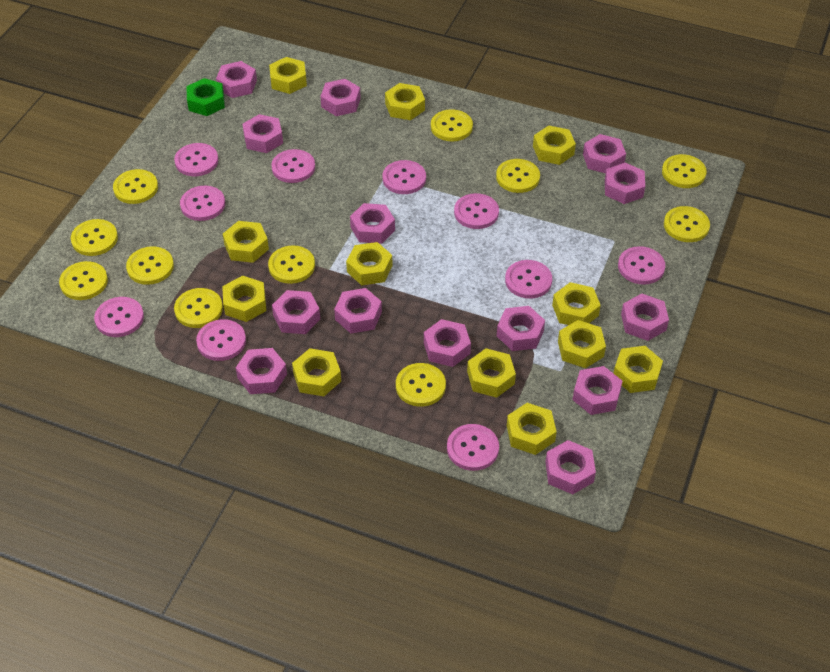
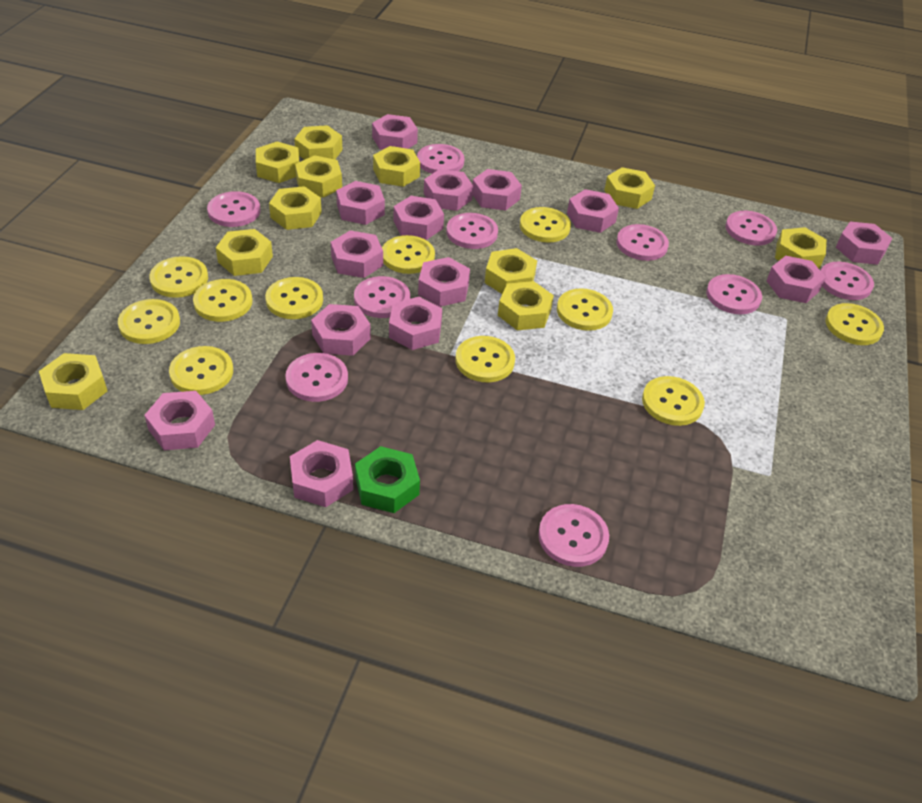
yellow nut: 12 -> 11

